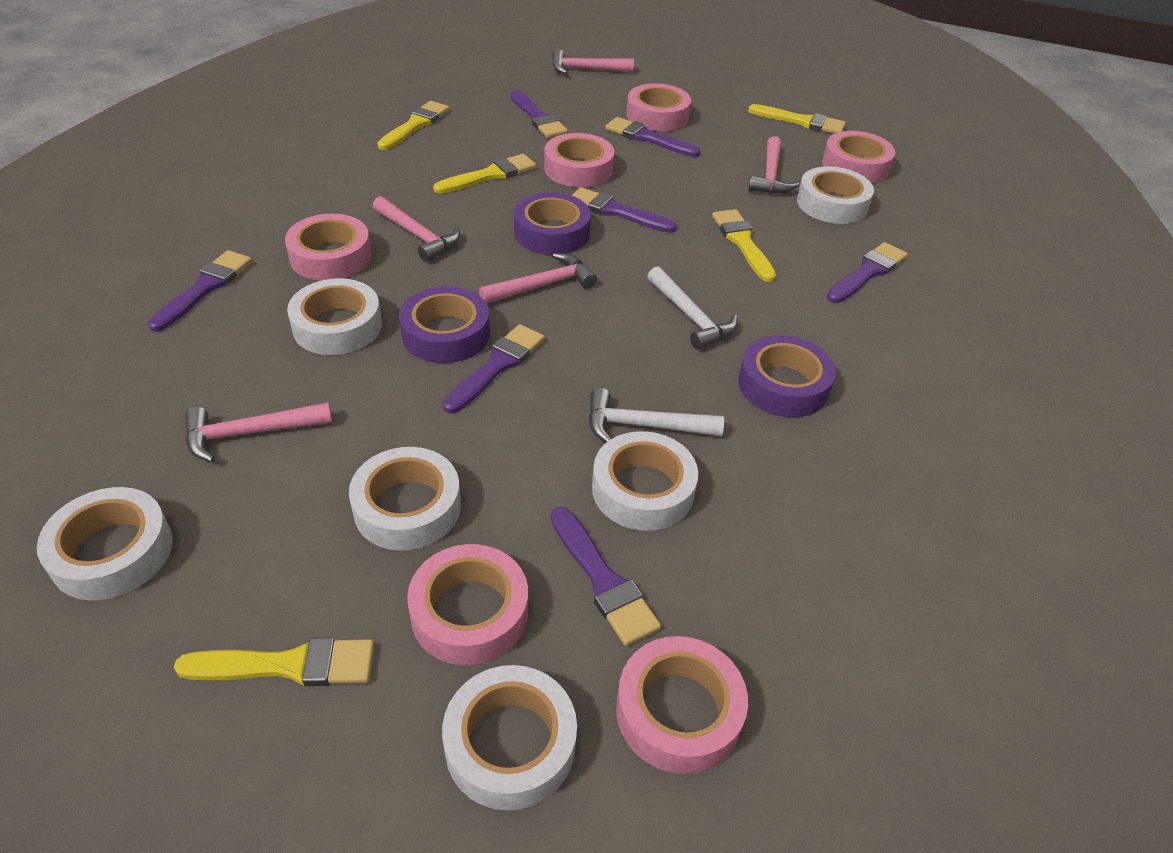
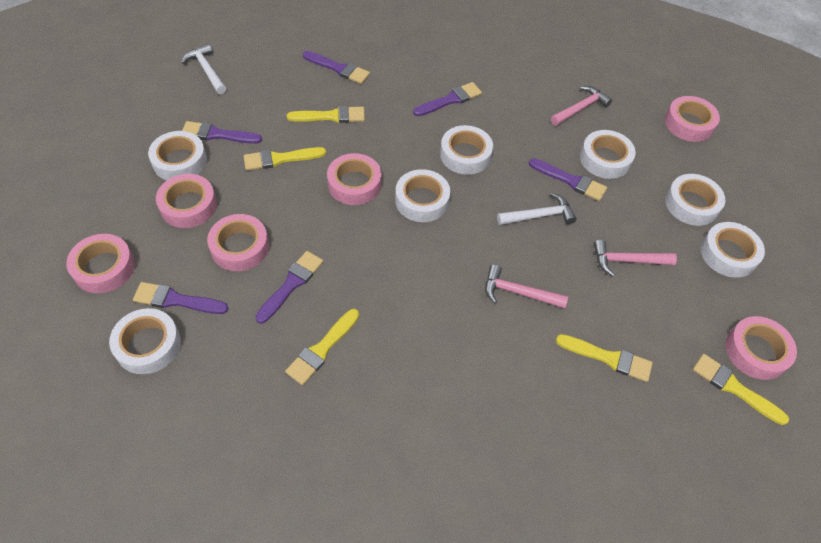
pink hammer: 5 -> 3
purple brush: 7 -> 6
purple tape: 3 -> 0
white tape: 6 -> 7

